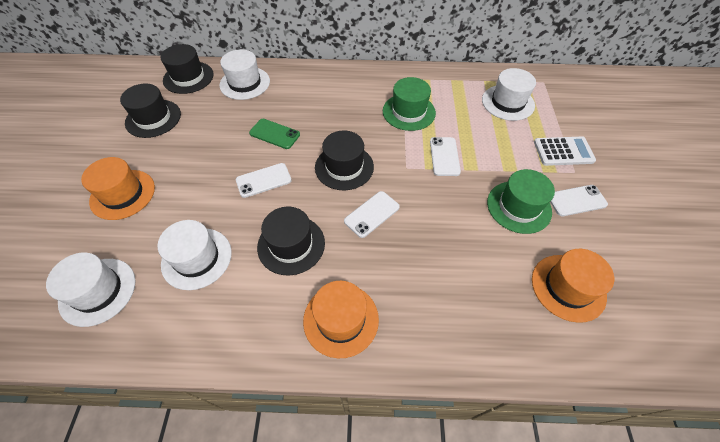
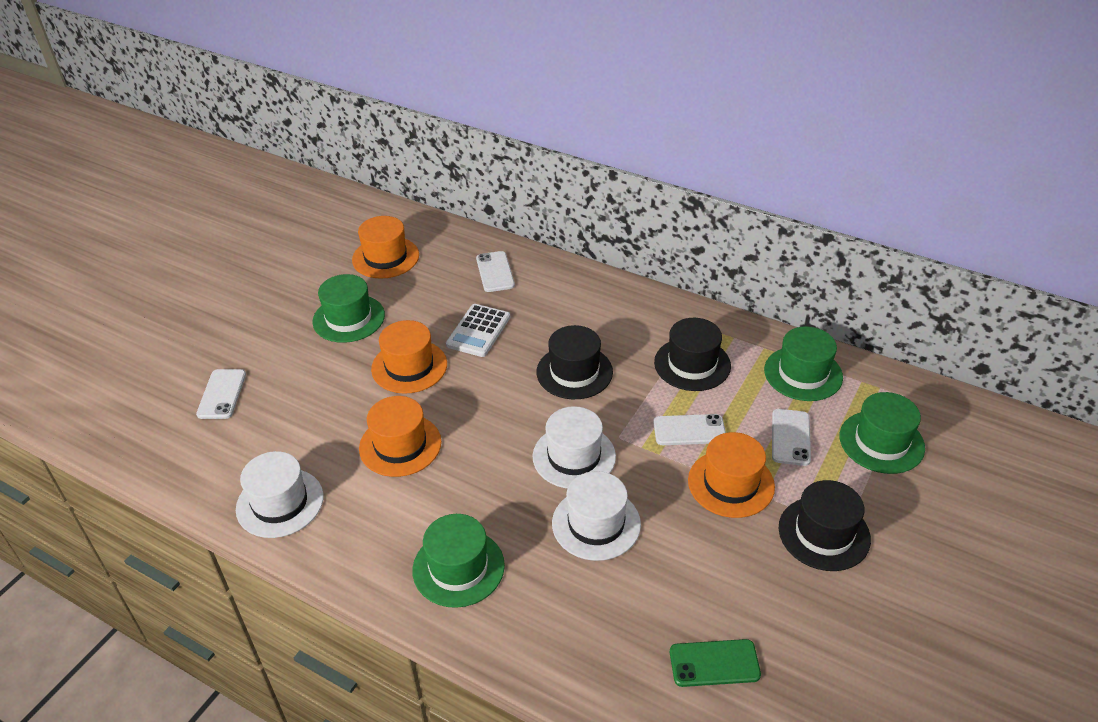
black hat: 4 -> 3
green hat: 2 -> 4
orange hat: 3 -> 4
white hat: 4 -> 3

